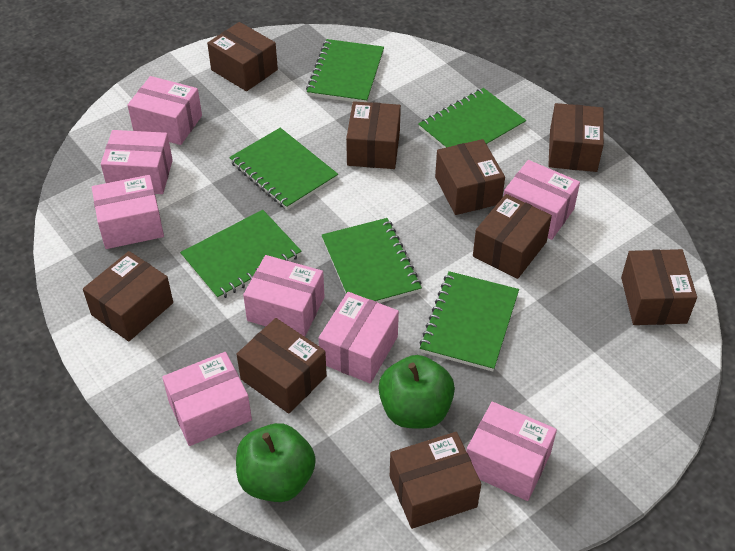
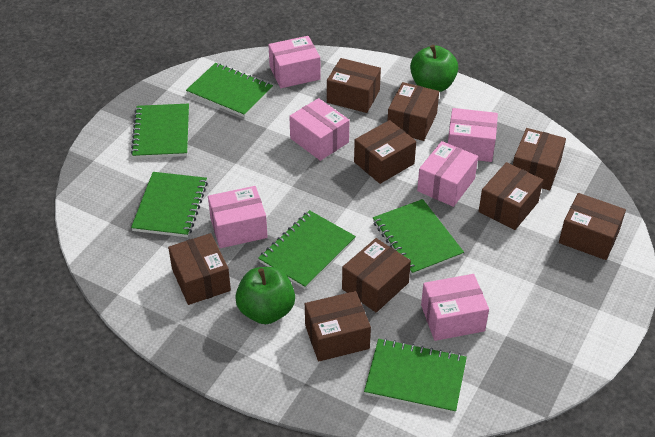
pink box: 8 -> 6

